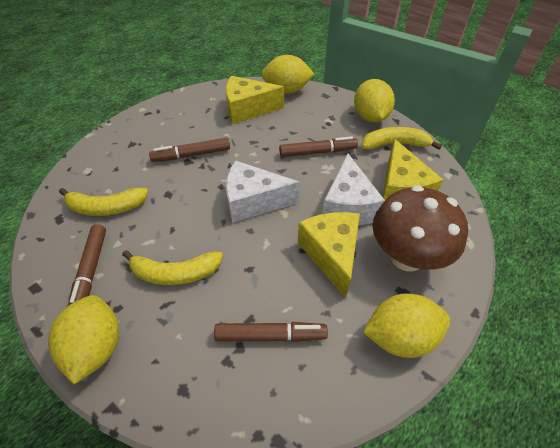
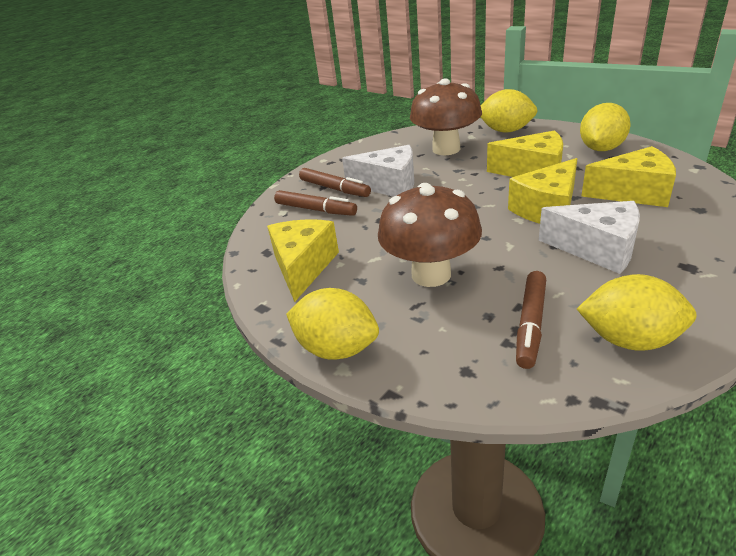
brown marker: 4 -> 3
brown mushroom: 1 -> 2
yellow banana: 3 -> 0
yellow cheese: 3 -> 4

